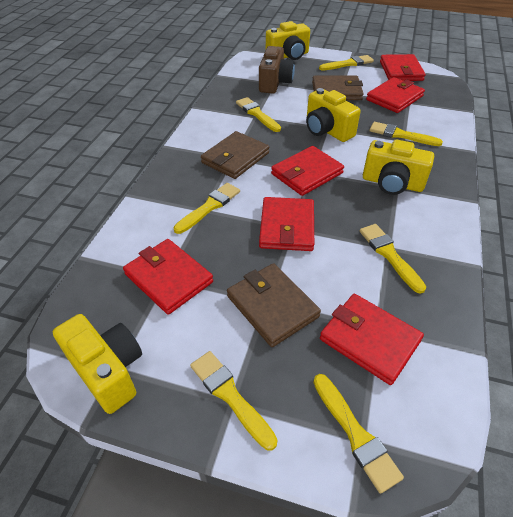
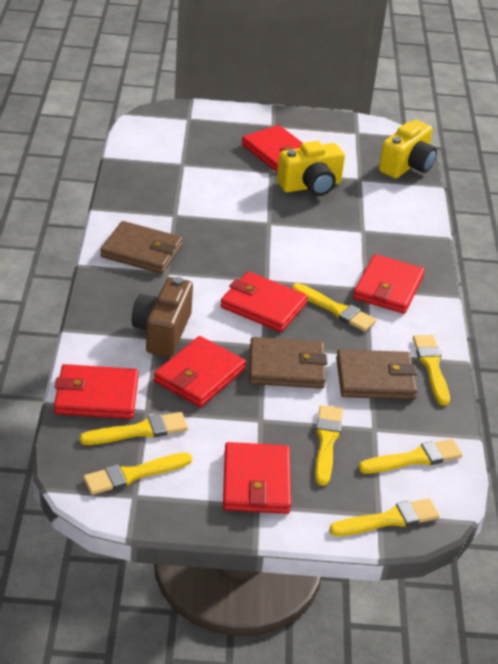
yellow camera: 4 -> 2

